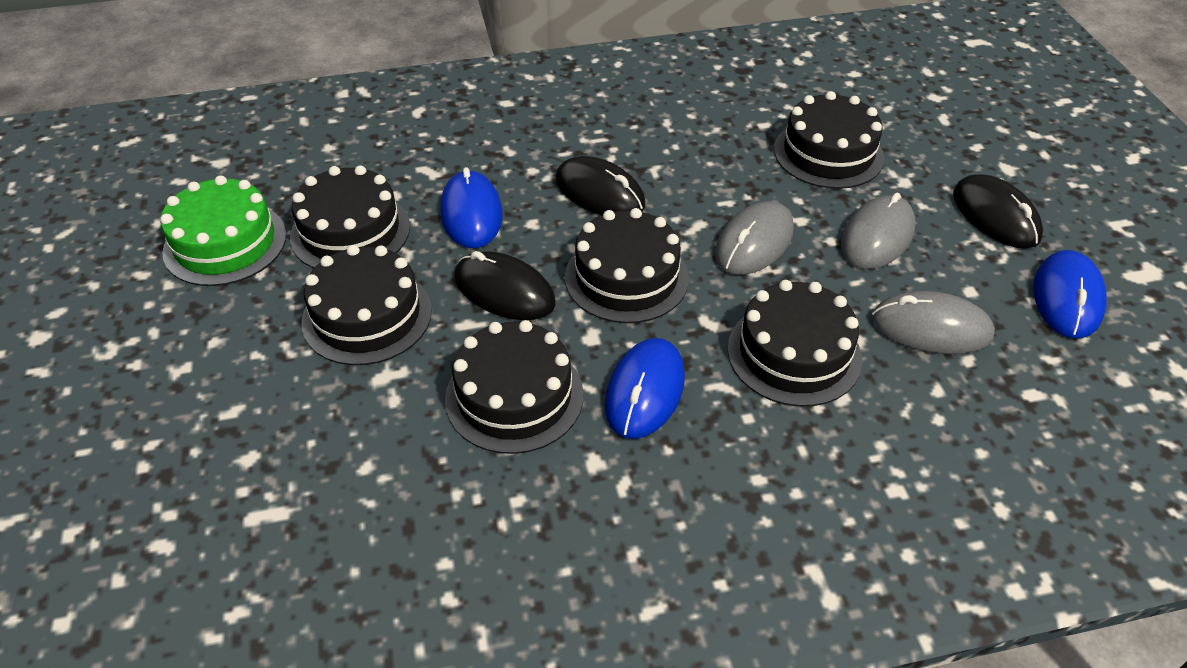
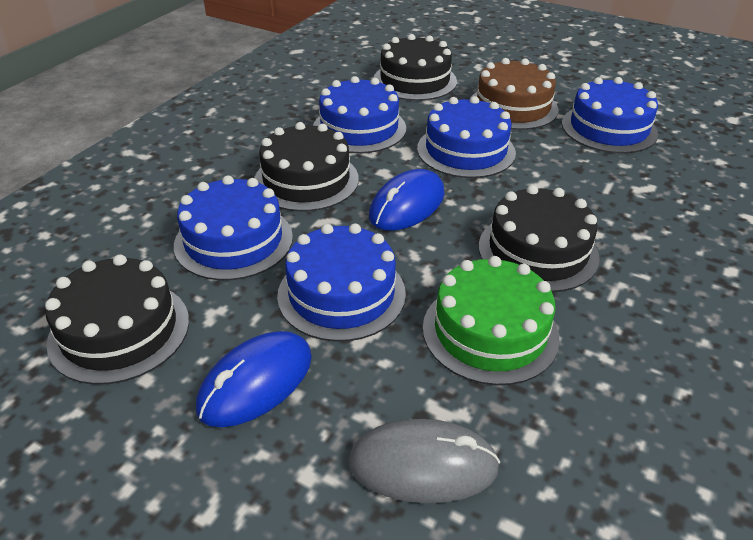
black cake: 6 -> 4
black mouse: 3 -> 0
blue cake: 0 -> 5
blue mouse: 3 -> 2
brown cake: 0 -> 1
grey mouse: 3 -> 1

